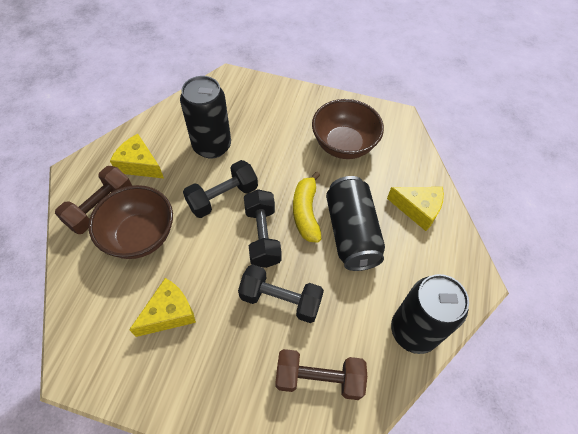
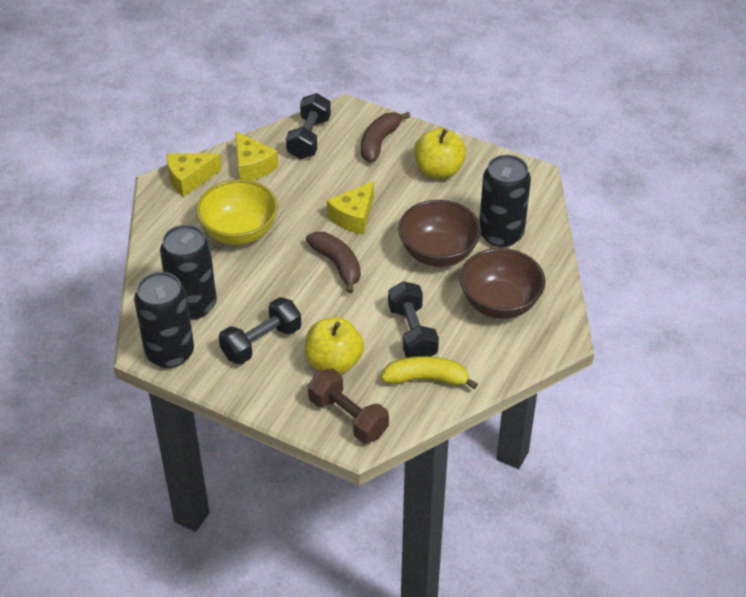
brown banana: 0 -> 2
brown dumbbell: 2 -> 1
yellow apple: 0 -> 2
yellow bowl: 0 -> 1

